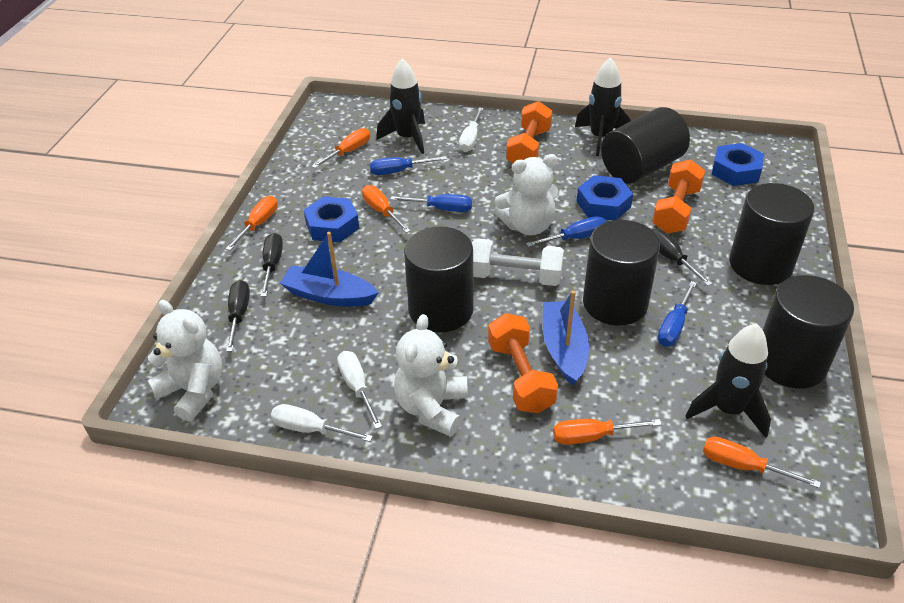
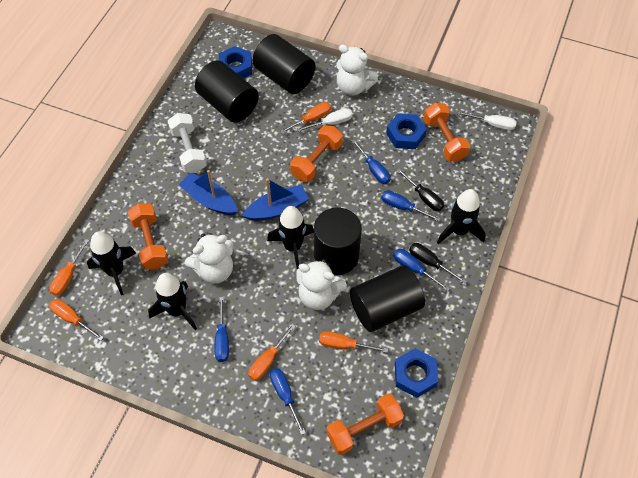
black cylinder: 5 -> 4
black rocket: 3 -> 4
black screwdriver: 3 -> 2
blue screwdriver: 4 -> 5
orange dumbbell: 3 -> 4
white screwdriver: 3 -> 2

